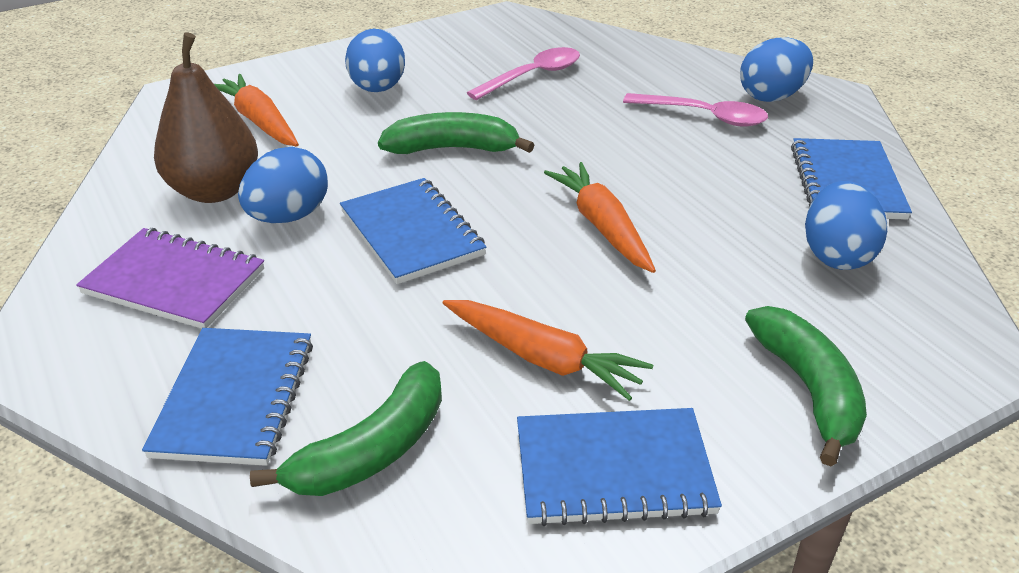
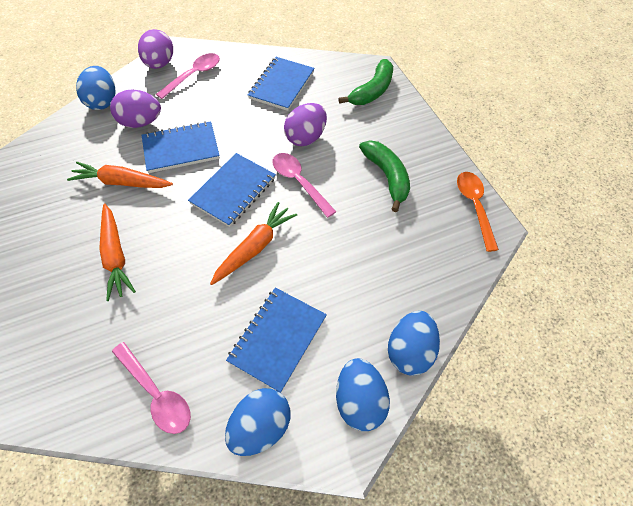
brown pear: 1 -> 0
green banana: 3 -> 2
orange spoon: 0 -> 1
pink spoon: 2 -> 3
purple egg: 0 -> 3
purple notebook: 1 -> 0

